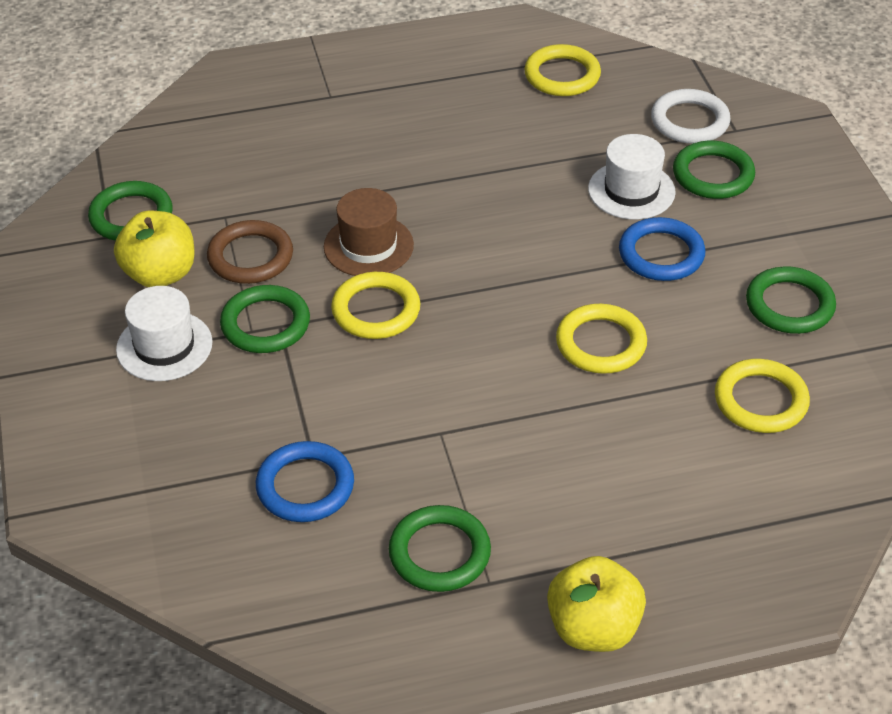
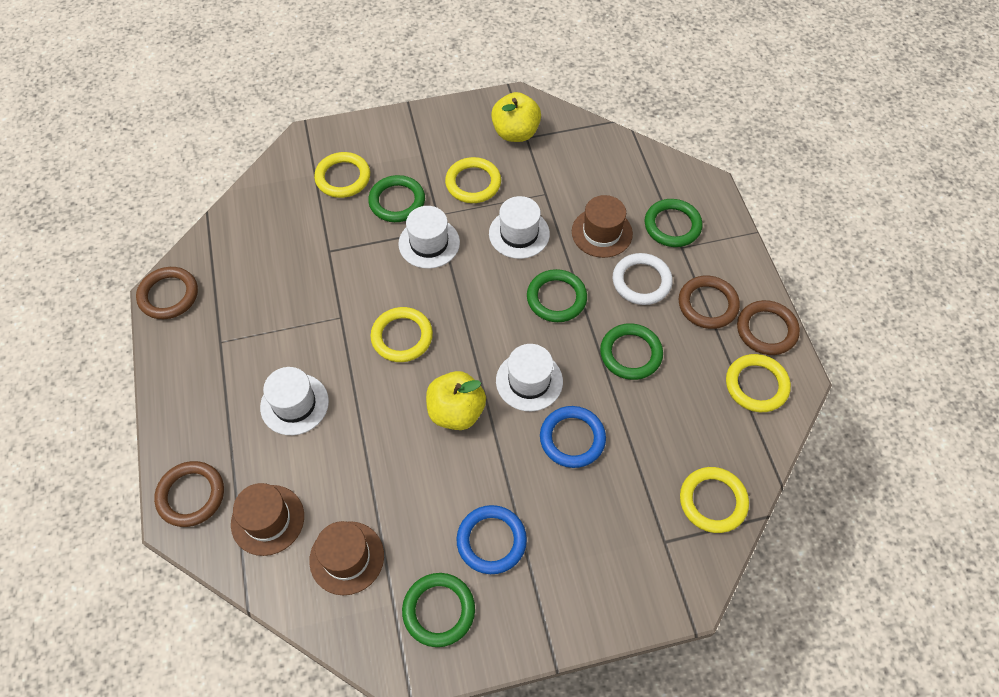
brown hat: 1 -> 3
brown ring: 1 -> 4
white hat: 2 -> 4
yellow ring: 4 -> 5

